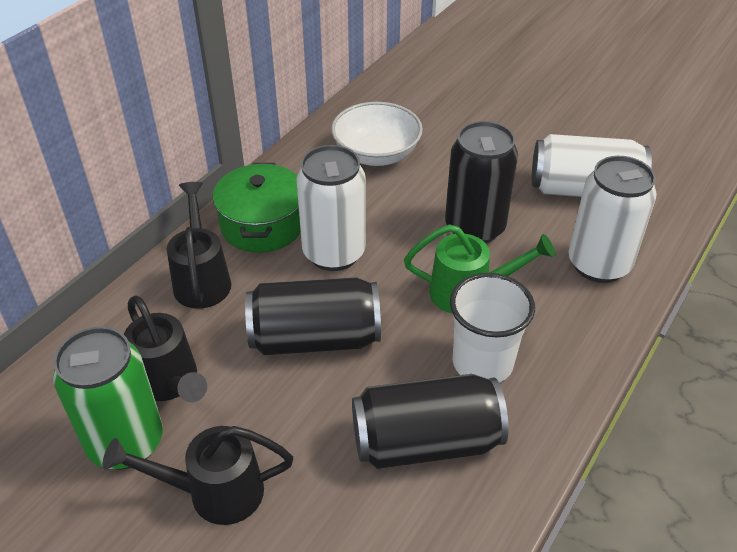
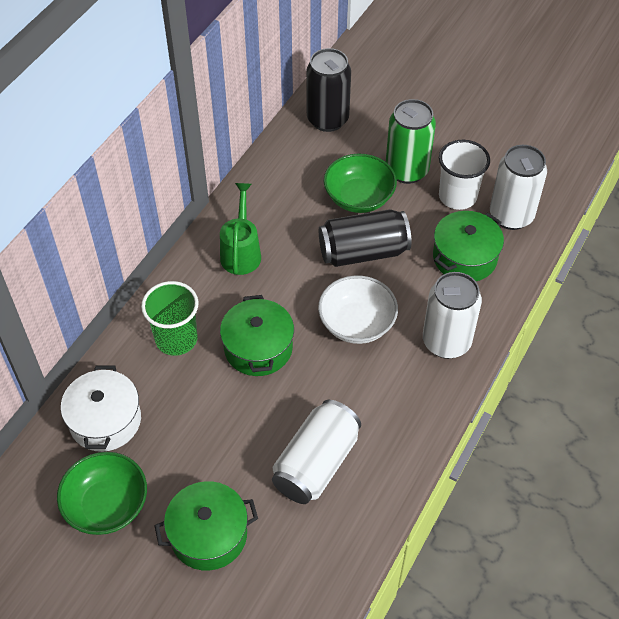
black can: 3 -> 2
black watering can: 3 -> 0
green bowl: 0 -> 2
green cup: 0 -> 1
green pot: 1 -> 3
white pot: 0 -> 1

